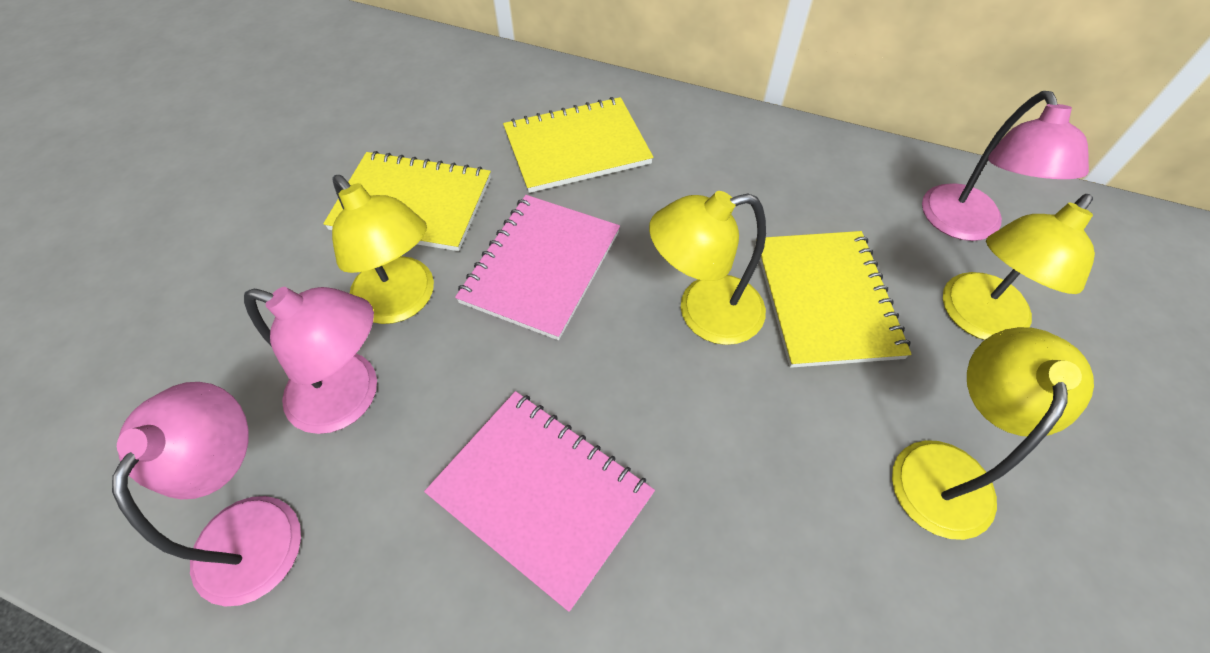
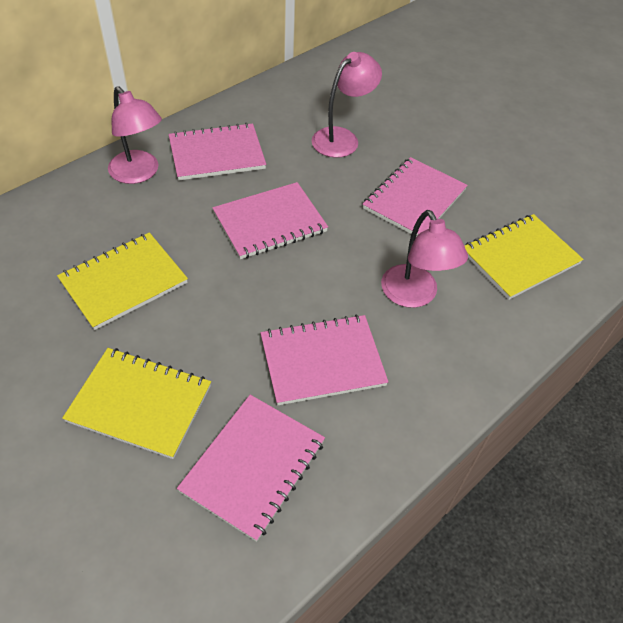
pink notebook: 2 -> 5
yellow lamp: 4 -> 0

